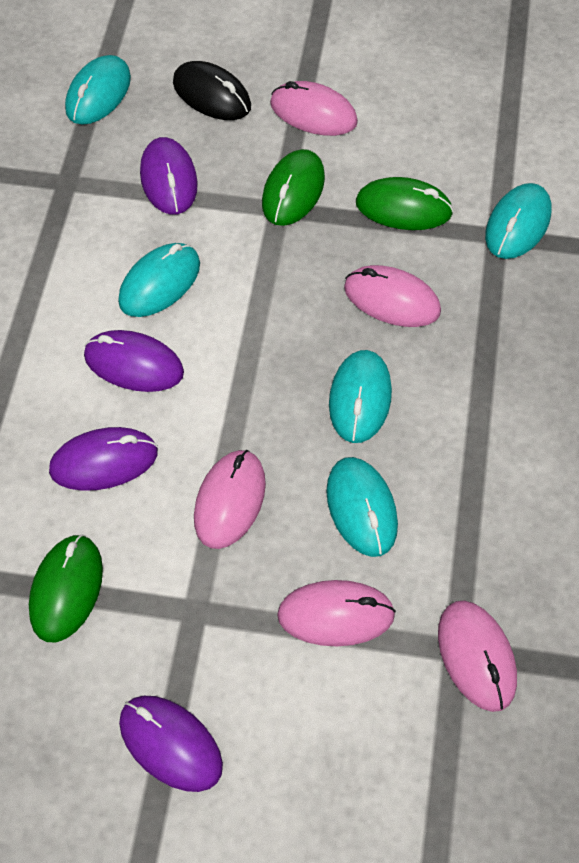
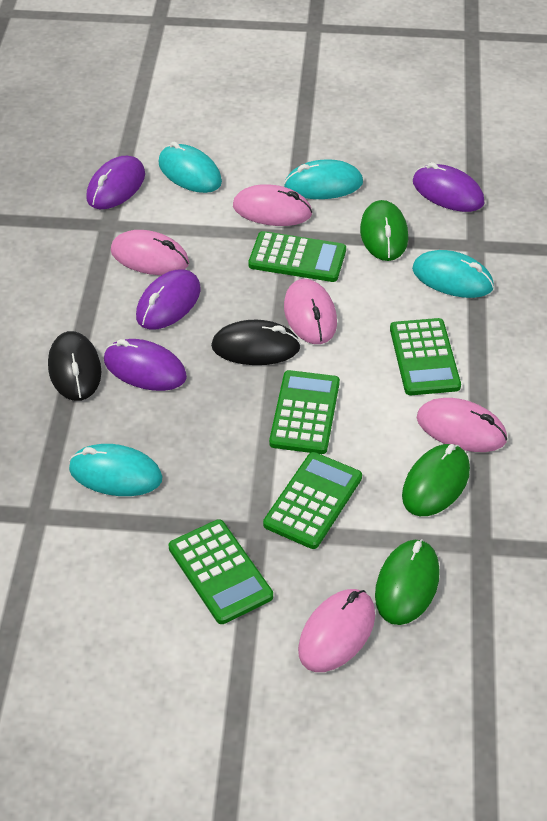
black mouse: 1 -> 2
green calculator: 0 -> 5
turquoise mouse: 5 -> 4

